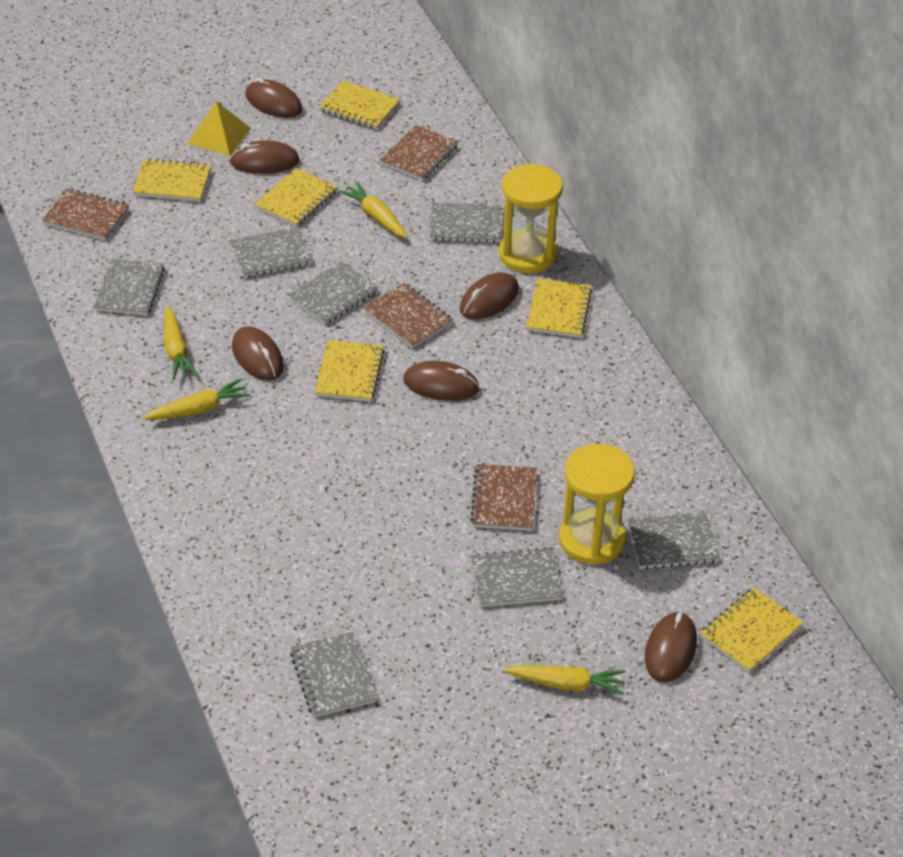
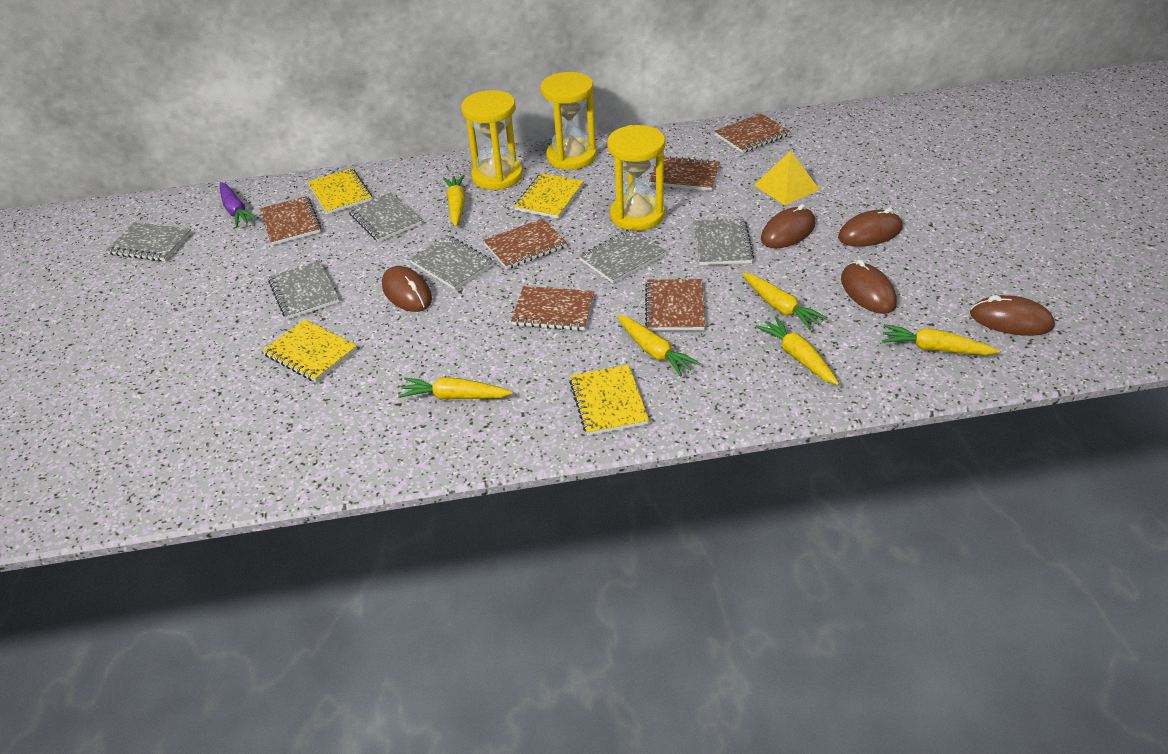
brown mouse: 6 -> 5
brown notebook: 4 -> 6
grey notebook: 7 -> 6
purple carrot: 0 -> 1
yellow carrot: 4 -> 6
yellow hourglass: 2 -> 3
yellow notebook: 6 -> 4

